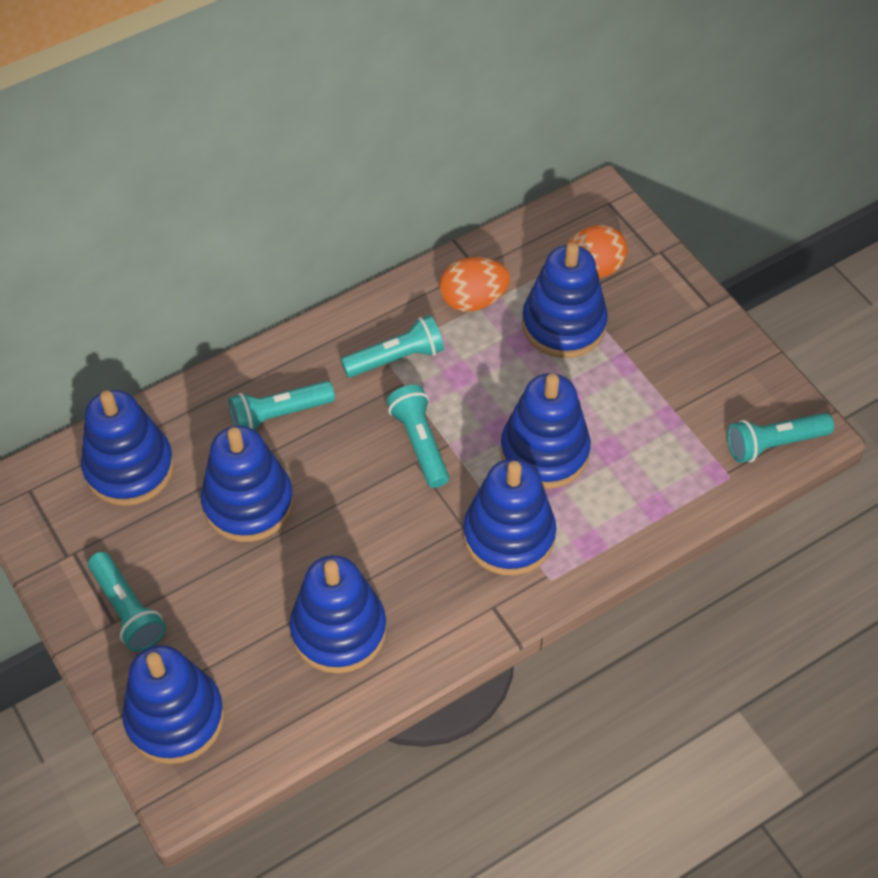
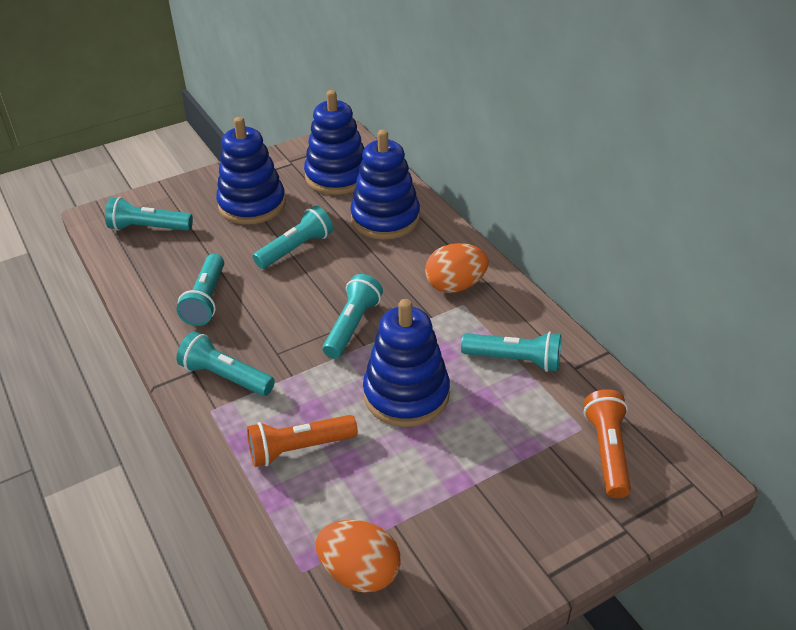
blue stacking toy: 7 -> 4
orange flashlight: 0 -> 2
turquoise flashlight: 5 -> 6

